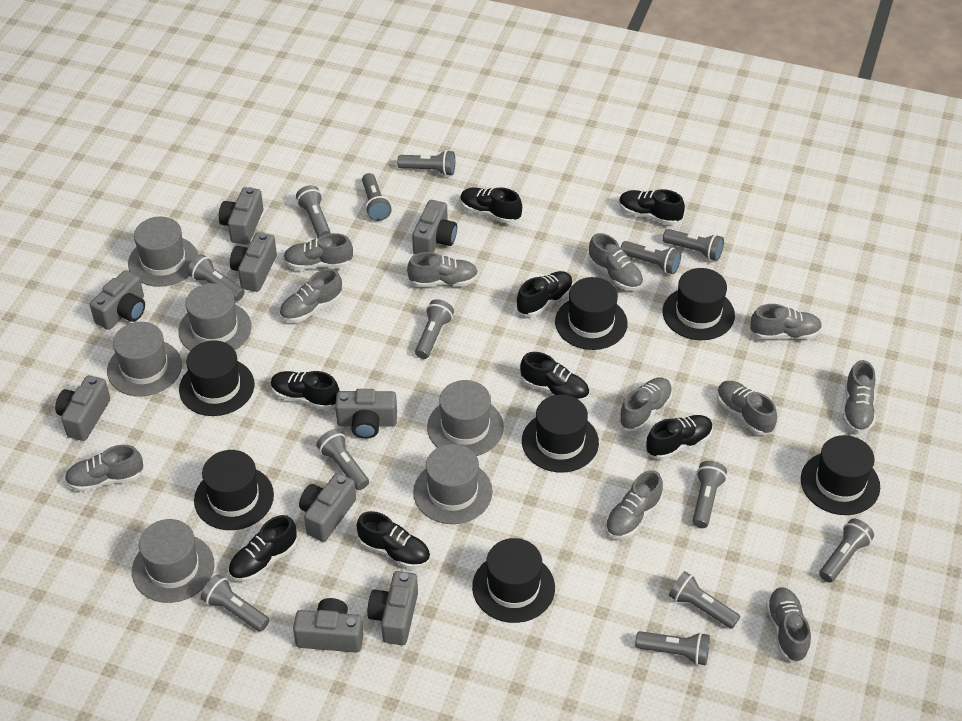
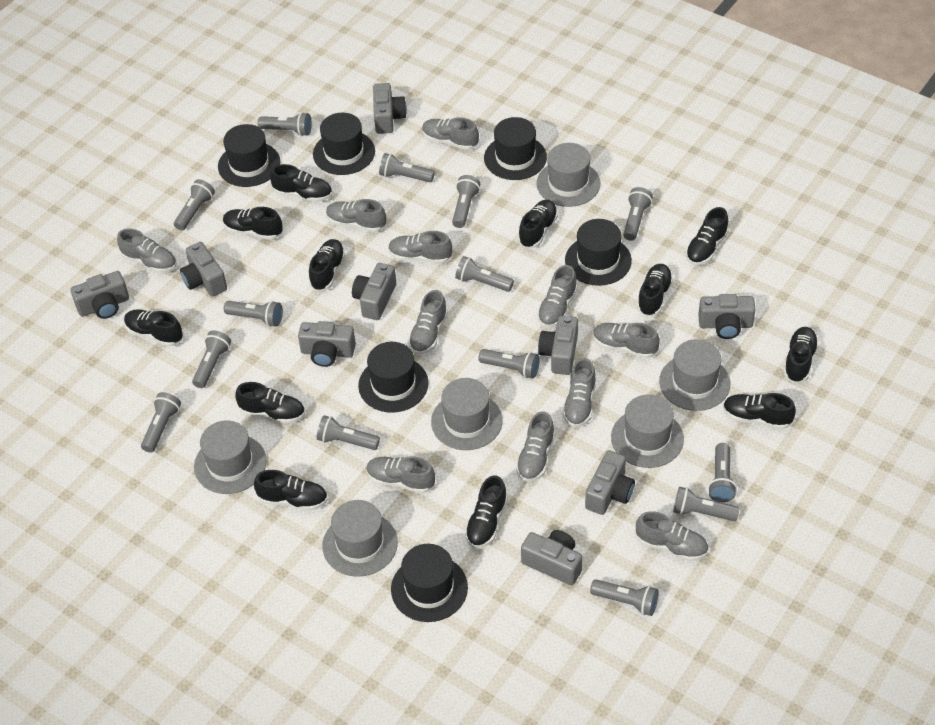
black hat: 7 -> 6
black shoe: 8 -> 12
grey flashlight: 13 -> 14

